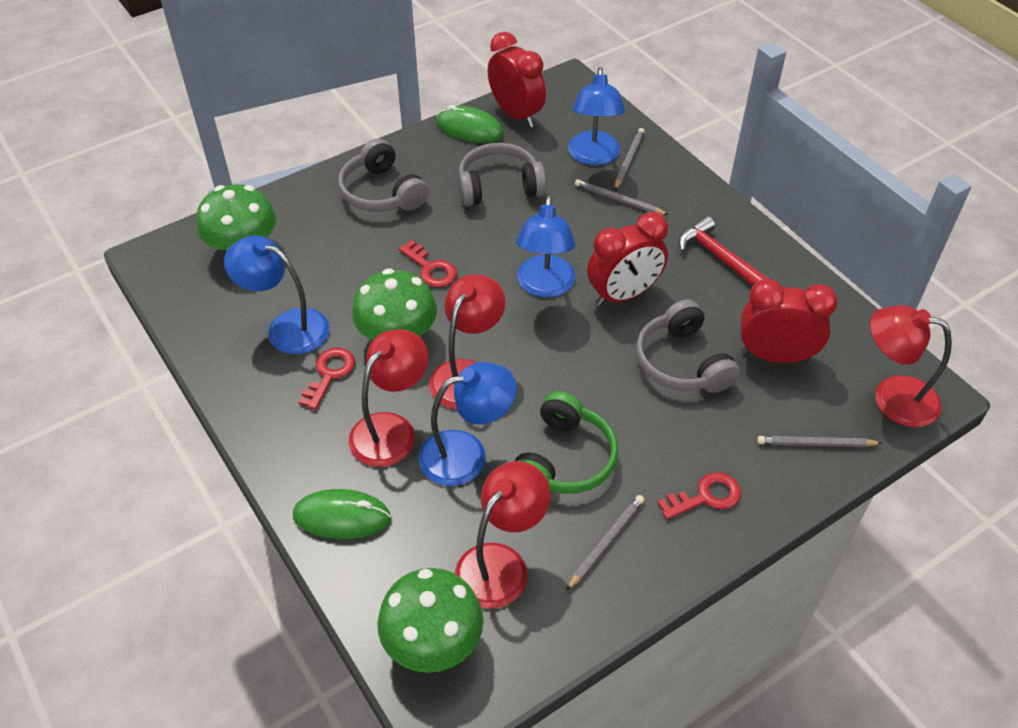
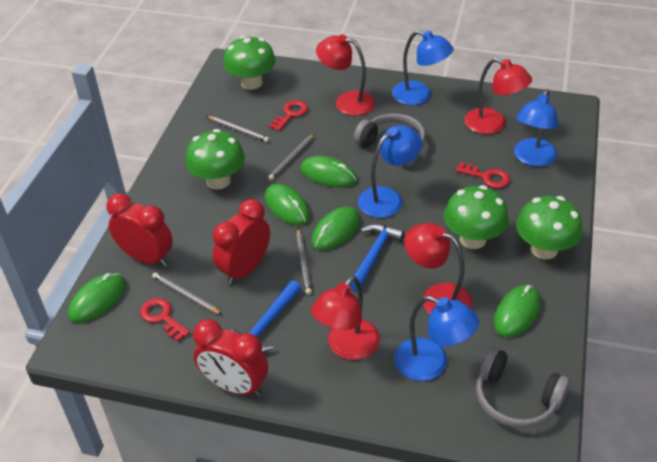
blue hammer: 0 -> 2
green headphones: 1 -> 0
green mouse: 2 -> 5
green mushroom: 3 -> 4
grey headphones: 3 -> 2
red hammer: 1 -> 0

